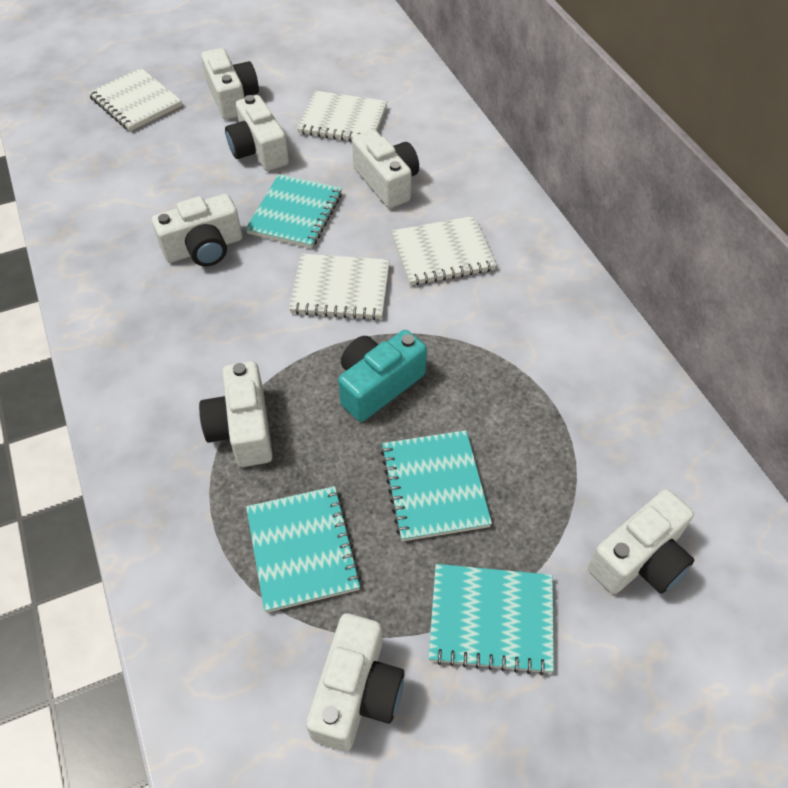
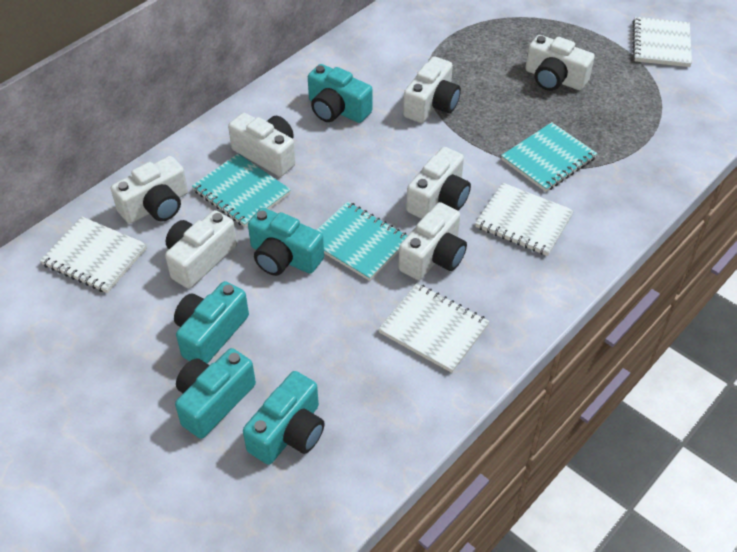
turquoise camera: 1 -> 5
turquoise notebook: 4 -> 3

